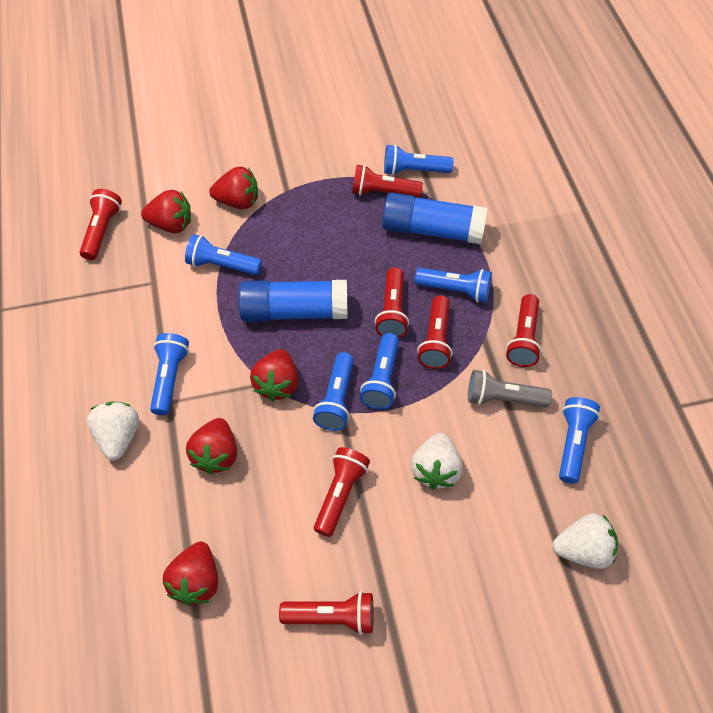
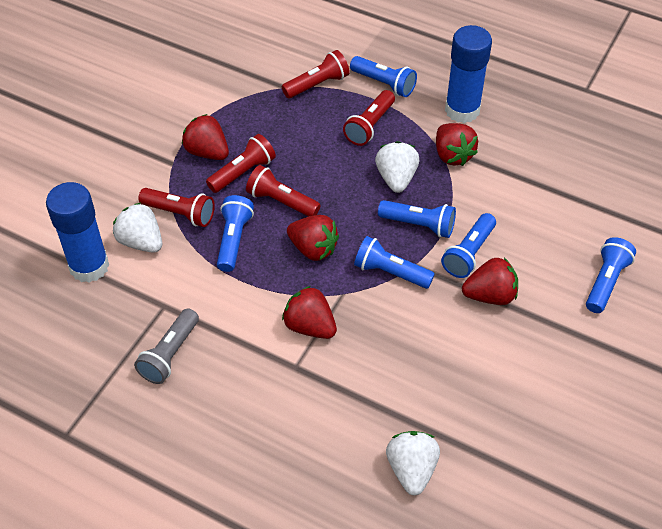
blue flashlight: 7 -> 6
red flashlight: 7 -> 5

